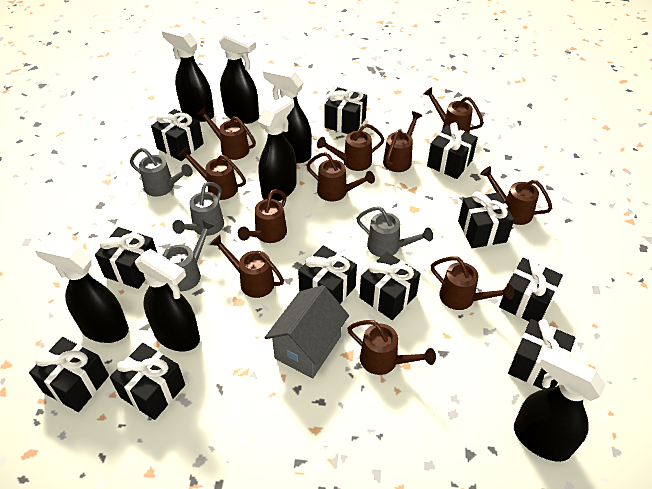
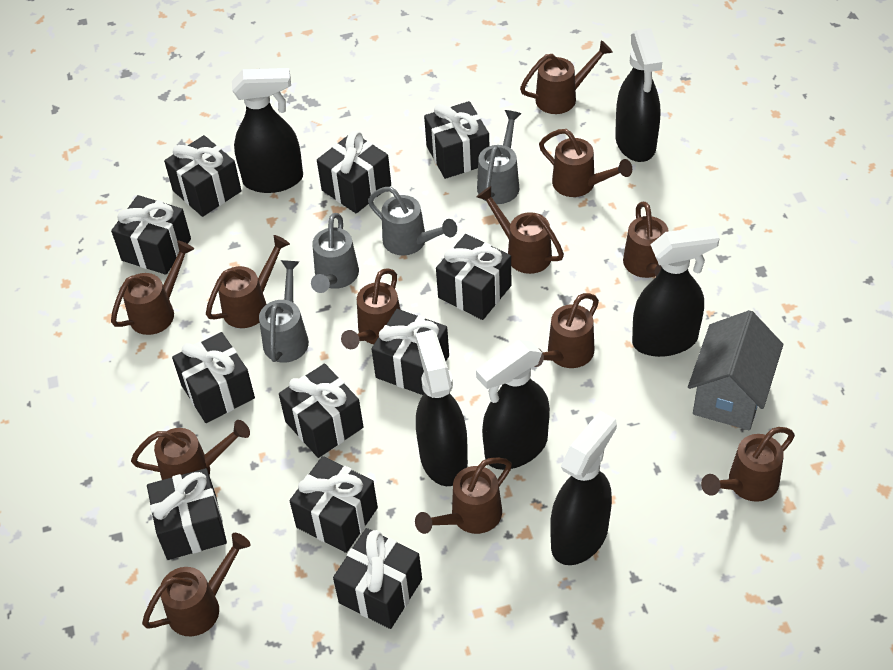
black spray bottle: 7 -> 6
brown watering can: 11 -> 12

